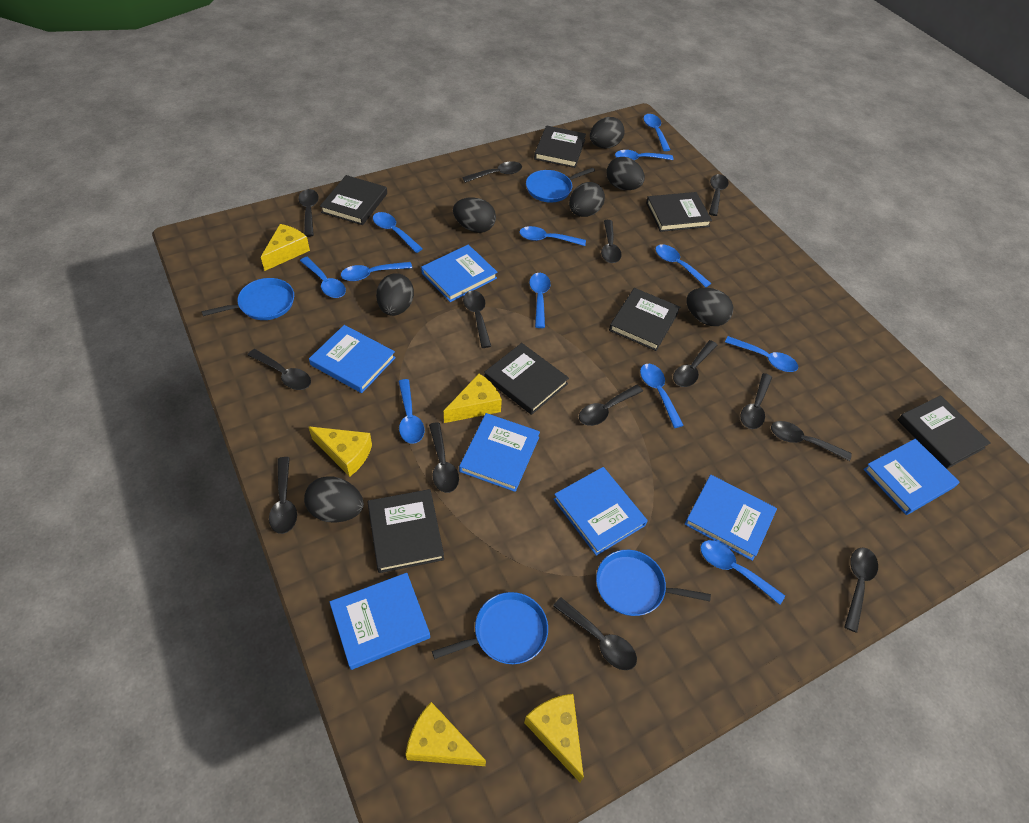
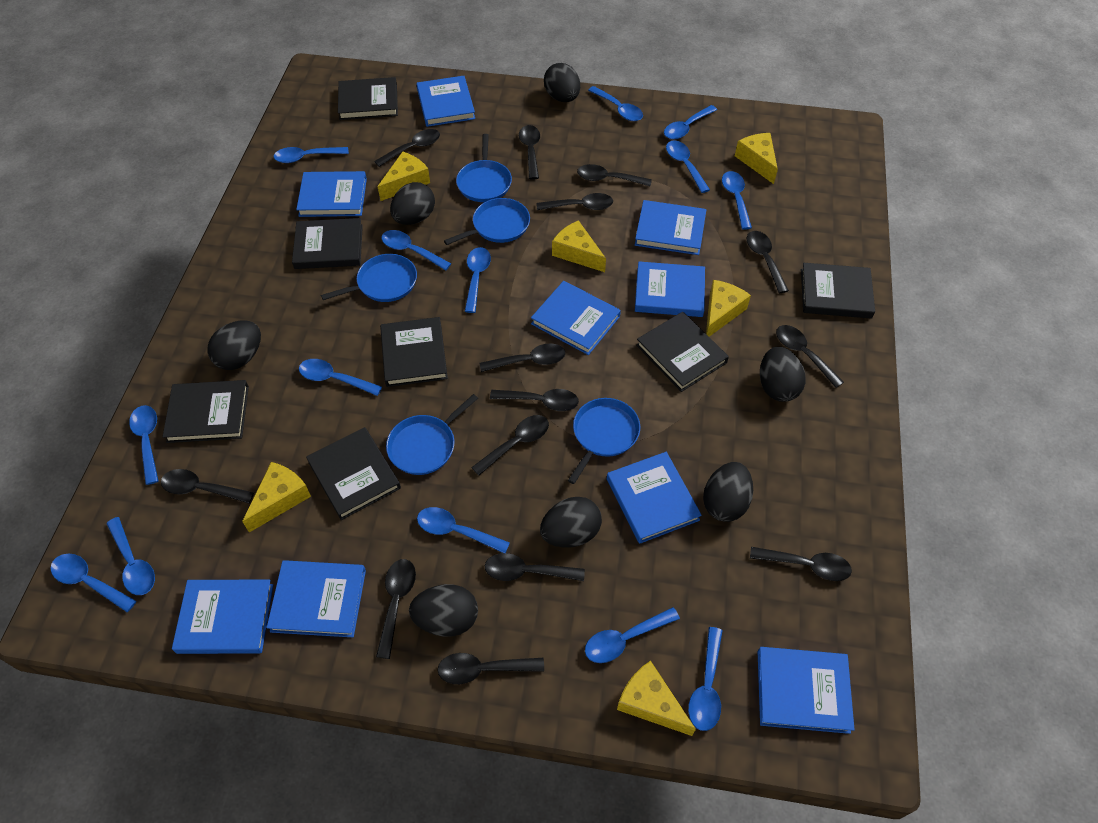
blue book: 7 -> 9
blue pan: 4 -> 5
blue spoon: 12 -> 14
yellow cheese: 5 -> 6

